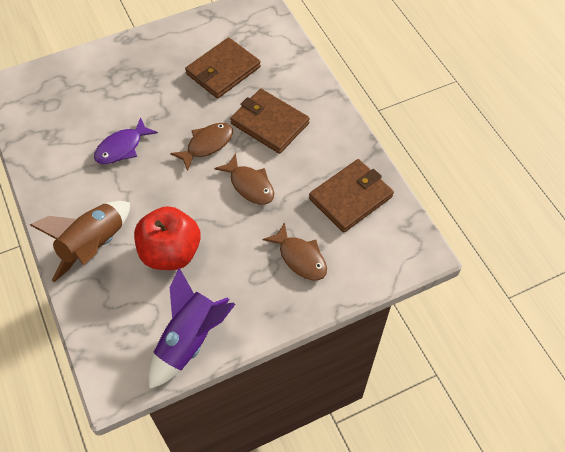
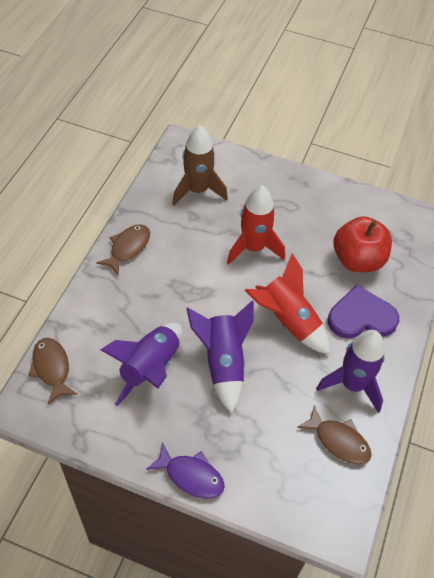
brown wallet: 3 -> 0
purple heart: 0 -> 1
purple rocket: 1 -> 3
red rocket: 0 -> 2

